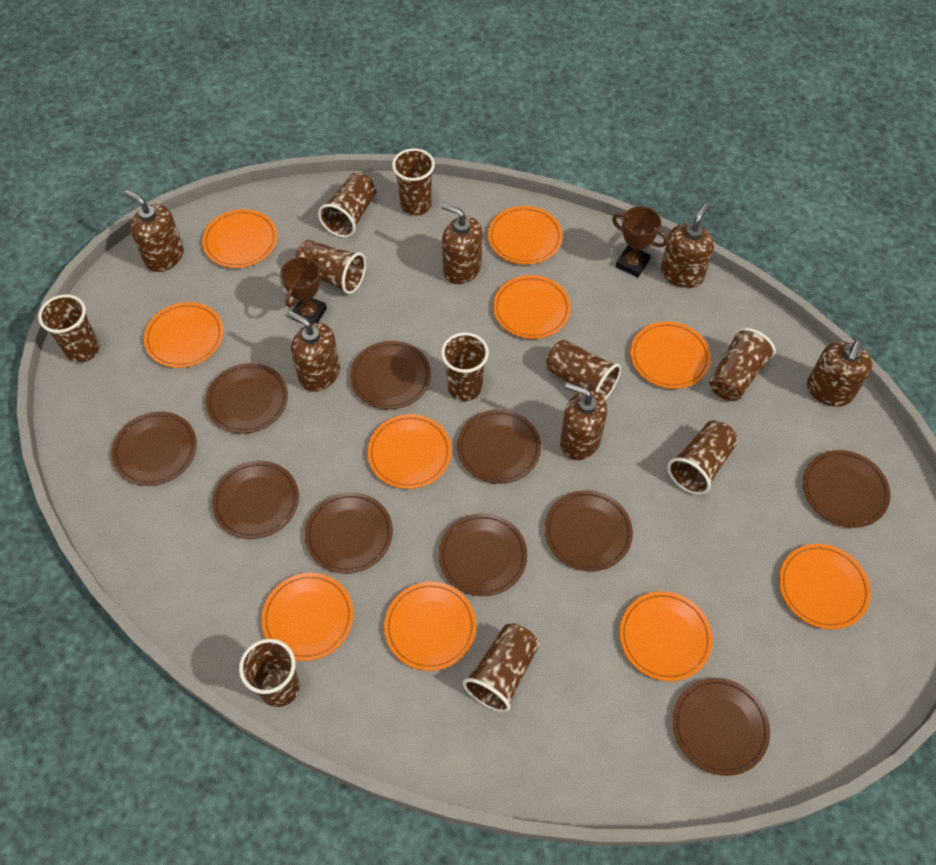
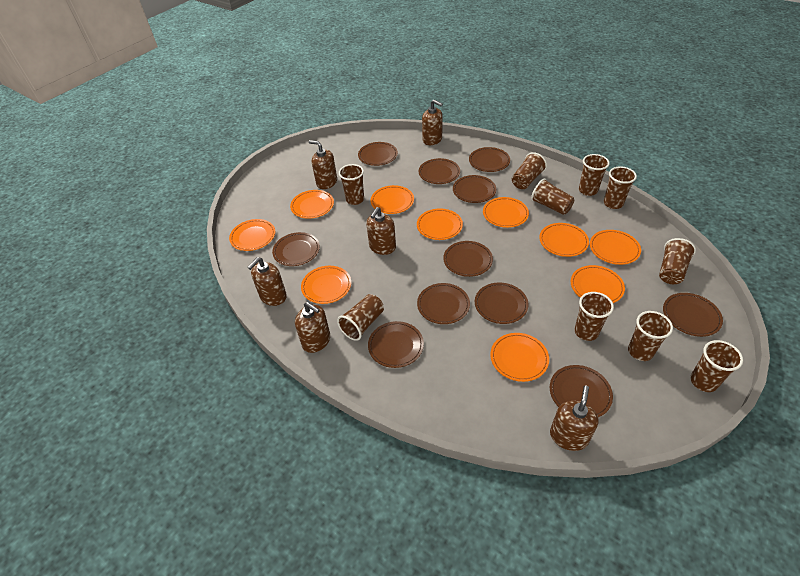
brown plate: 10 -> 11
brown trophy: 2 -> 0

